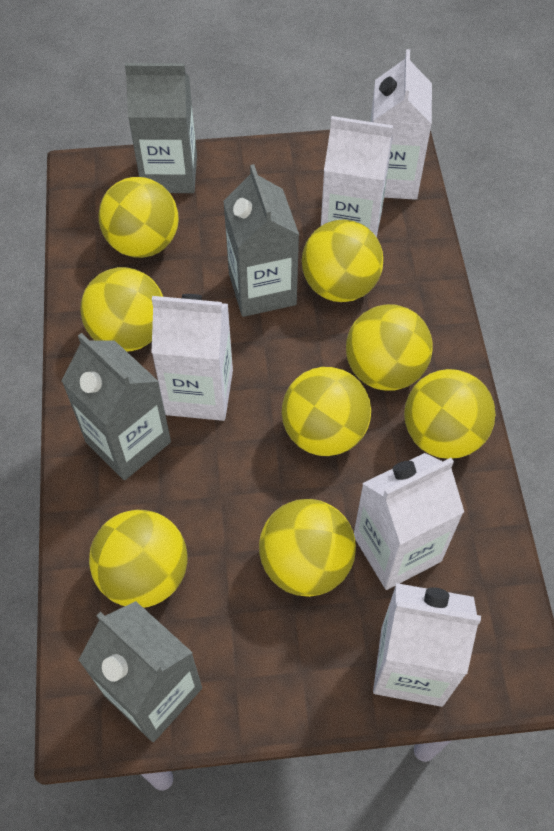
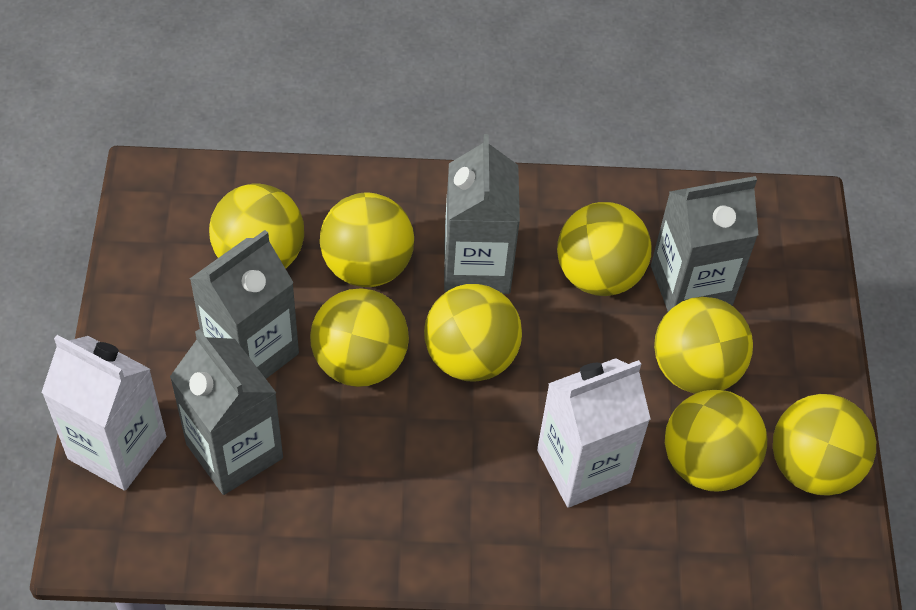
white carton: 5 -> 2

